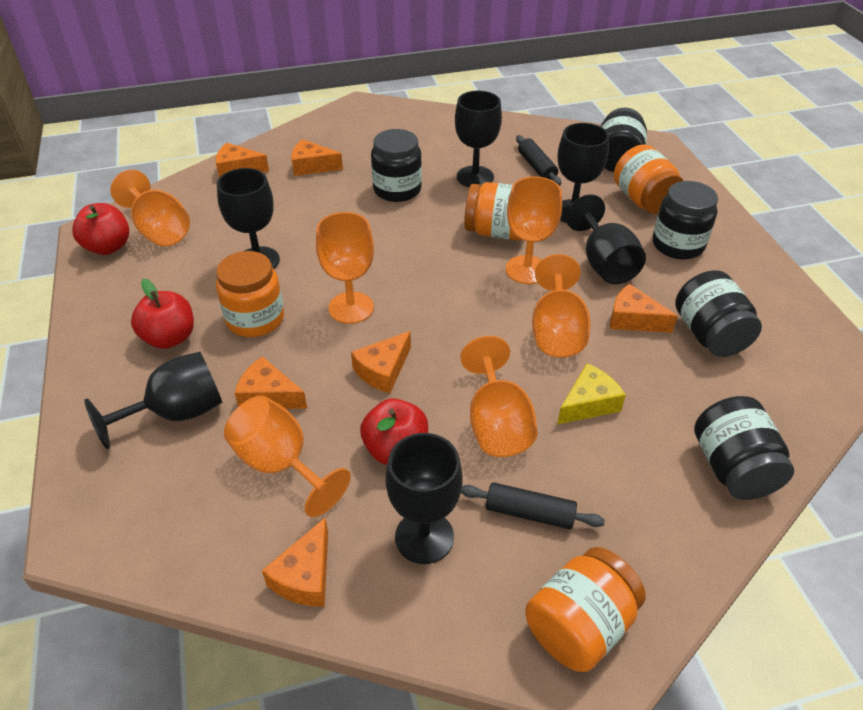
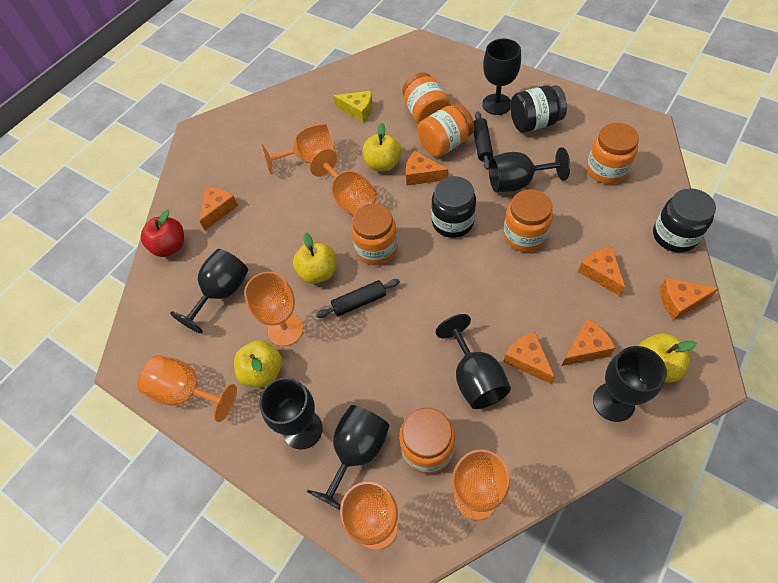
black goblet: 6 -> 7
black jar: 5 -> 3
orange jar: 4 -> 6
red apple: 3 -> 1
yellow apple: 0 -> 4

